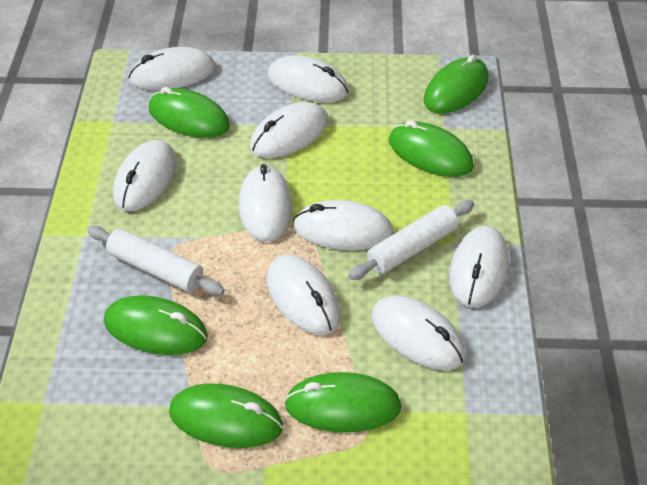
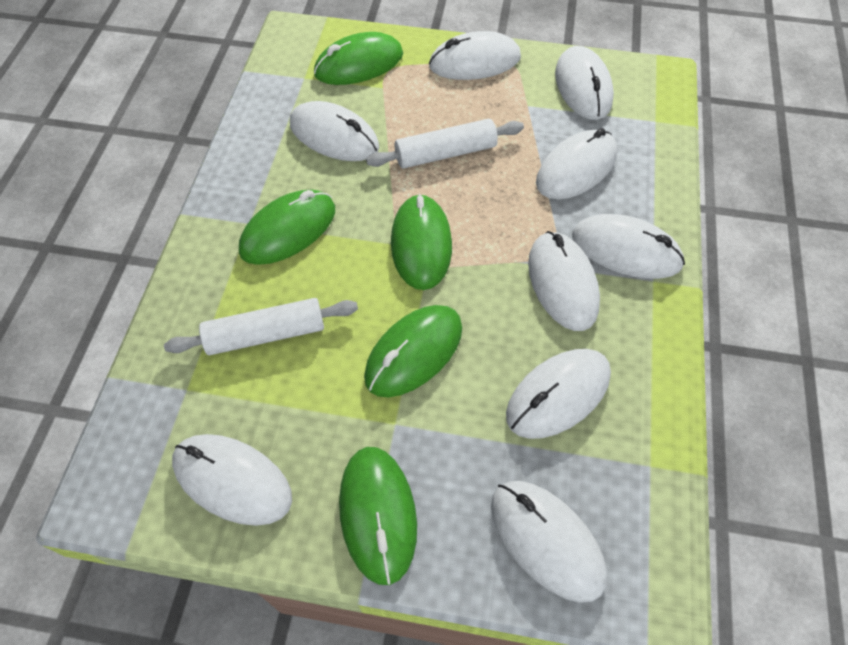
green mouse: 6 -> 5

